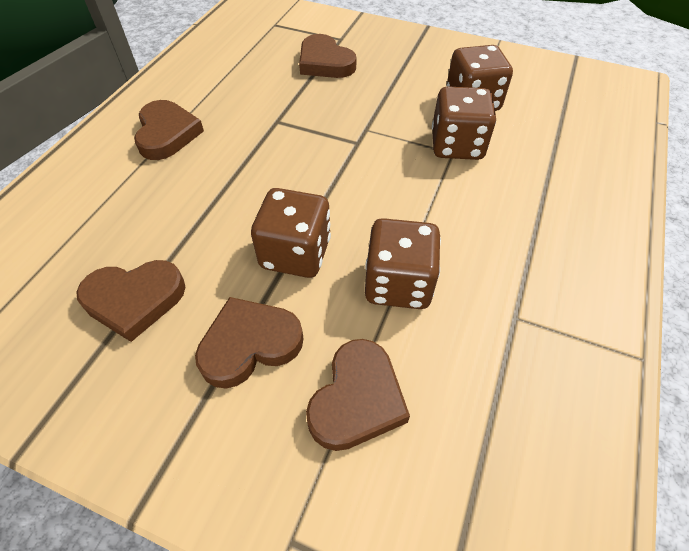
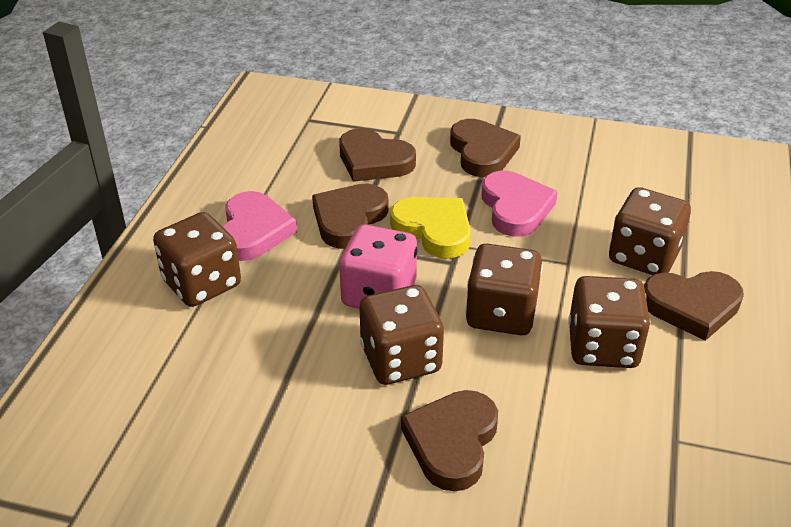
brown dice: 4 -> 5
pink dice: 0 -> 1
pink heart: 0 -> 2
yellow heart: 0 -> 1

